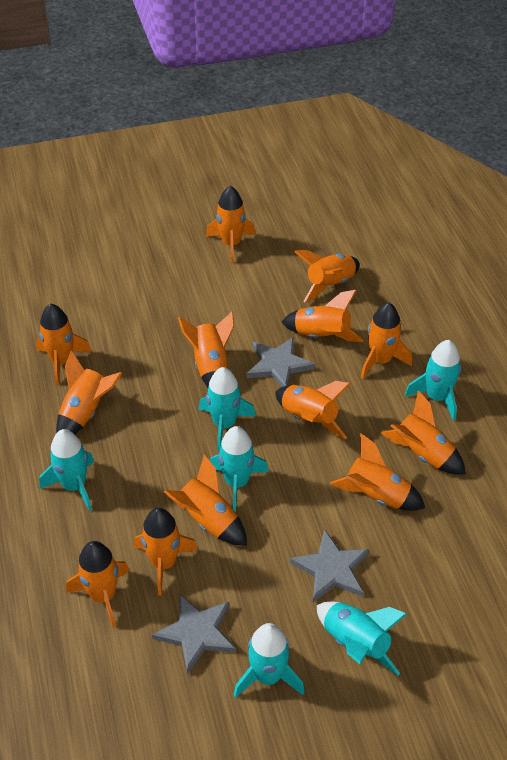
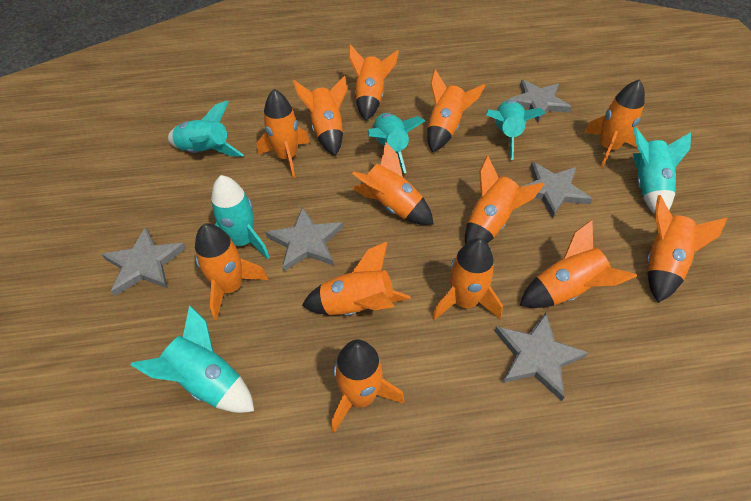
grey star: 3 -> 5

